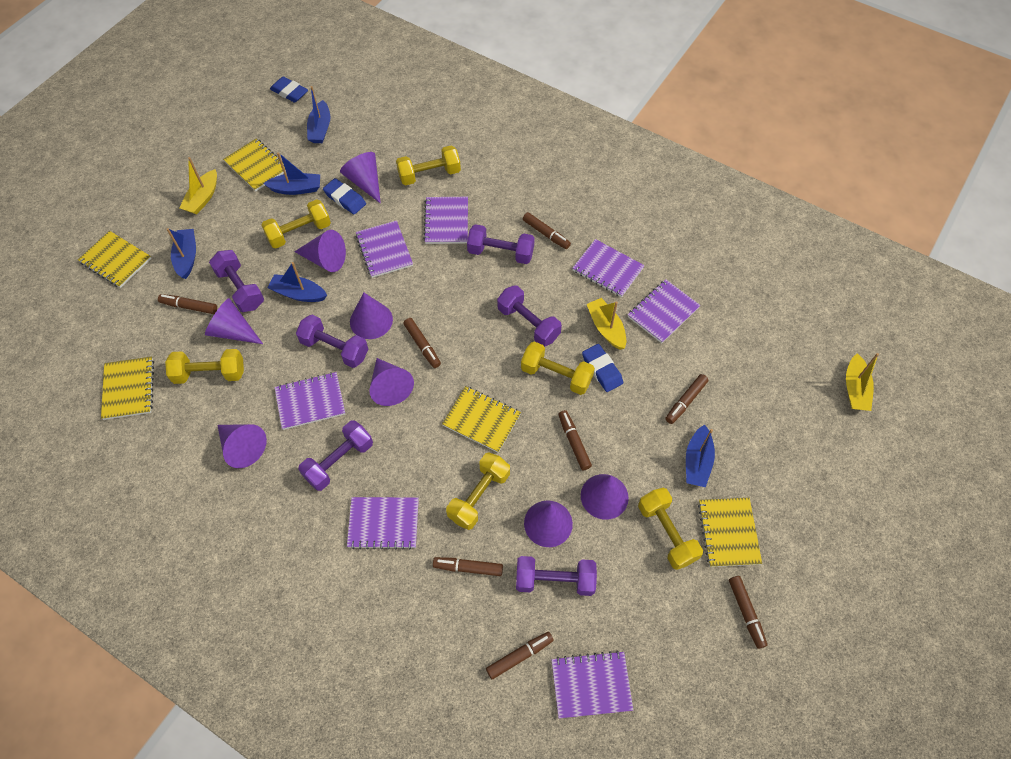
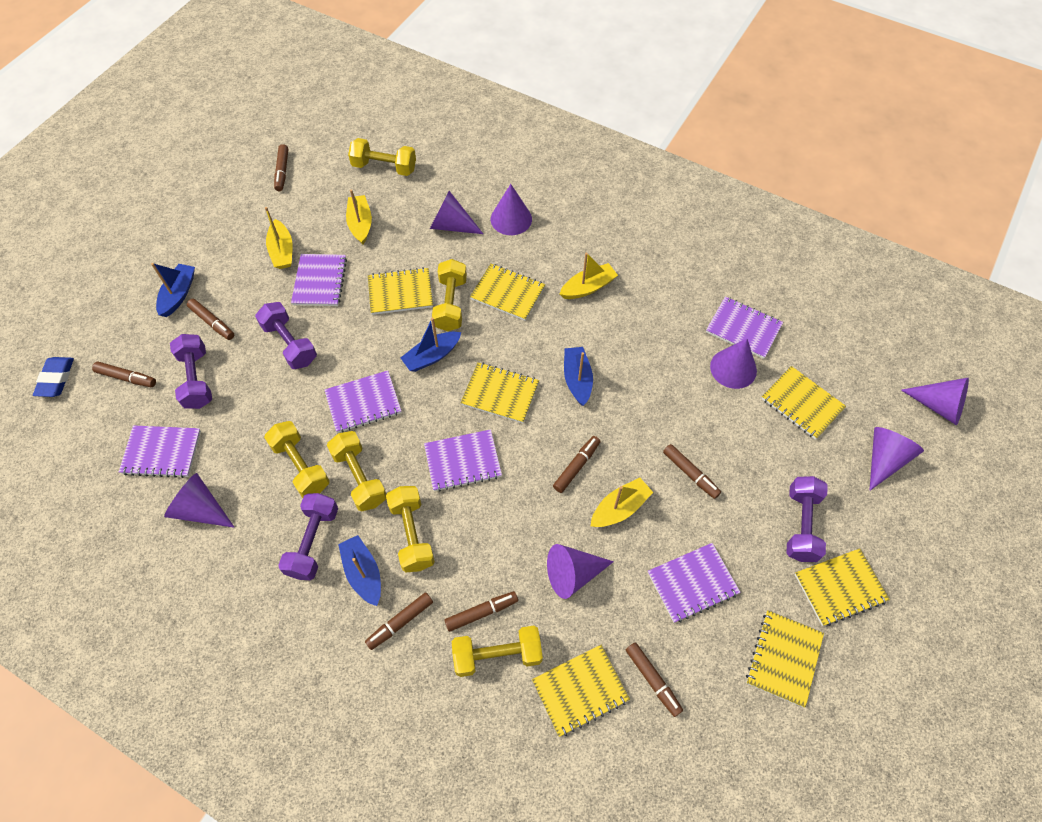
blue boat: 5 -> 4
blue eraser: 3 -> 1
purple cone: 8 -> 7
purple dumbbell: 6 -> 4
purple notebook: 7 -> 6
yellow boat: 3 -> 4
yellow notebook: 5 -> 7

